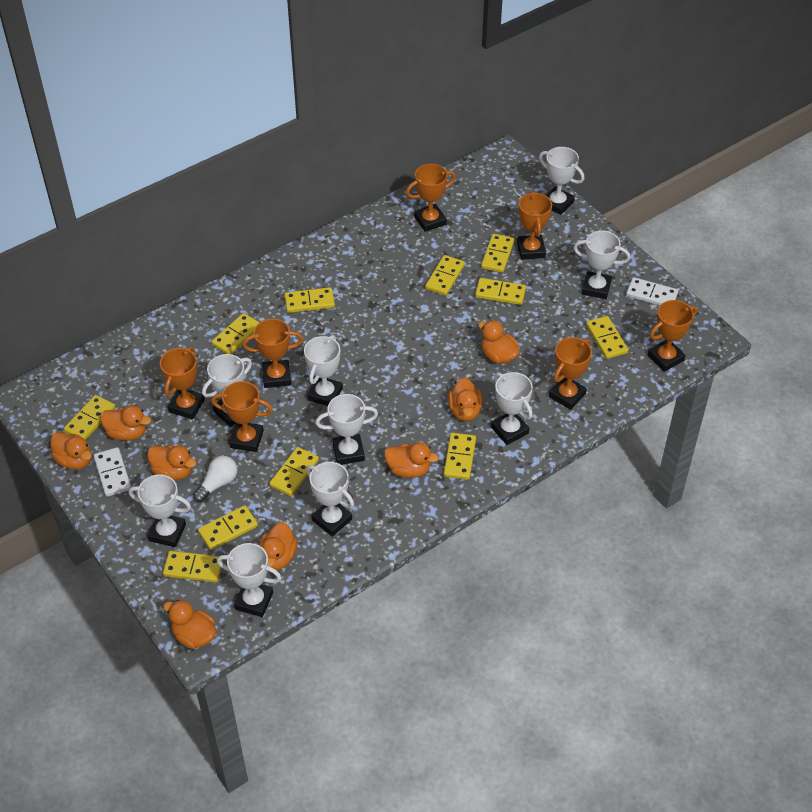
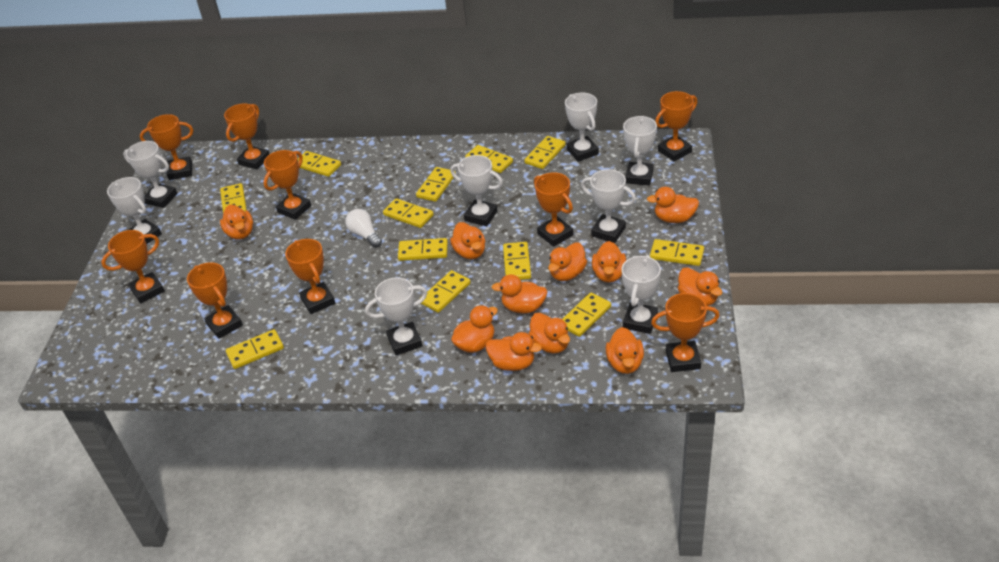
orange duck: 8 -> 11
orange trophy: 7 -> 9
white domino: 2 -> 0
white trophy: 9 -> 8
yellow domino: 11 -> 12

